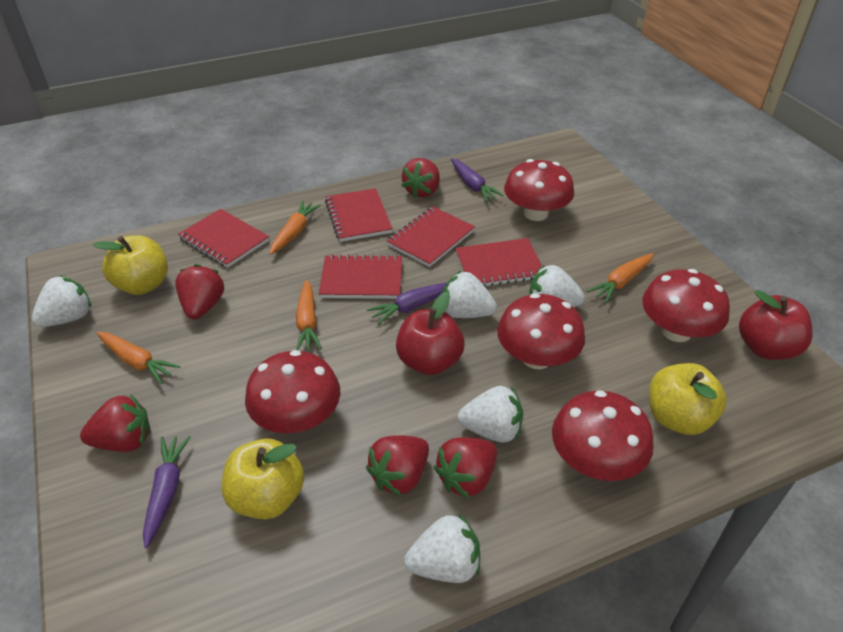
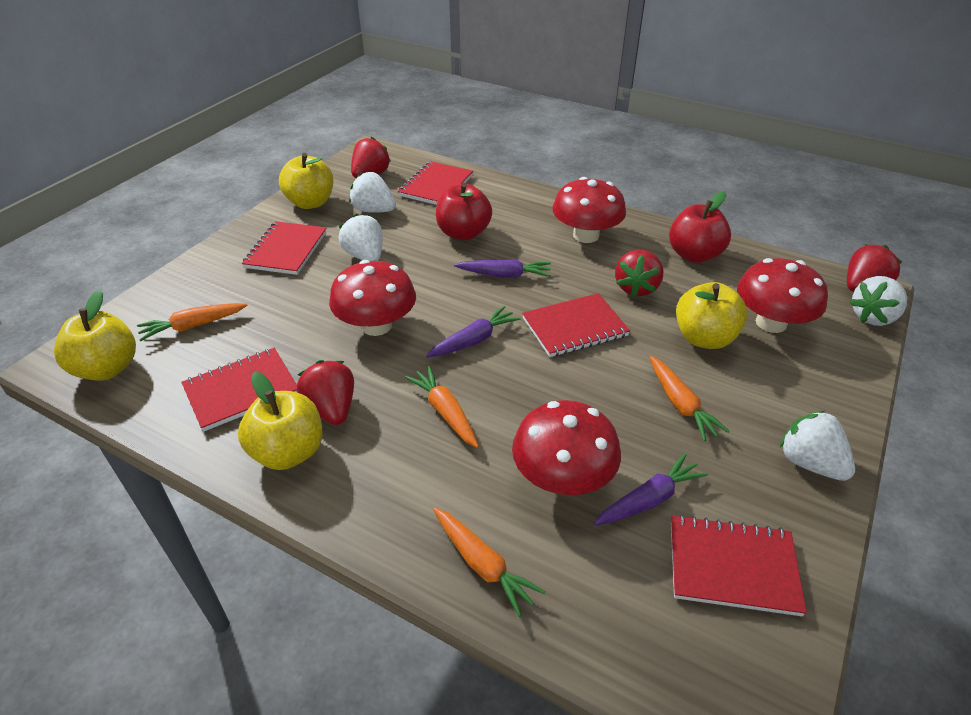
red mushroom: 5 -> 4
red strawberry: 5 -> 4
white strawberry: 5 -> 4
yellow apple: 3 -> 4

